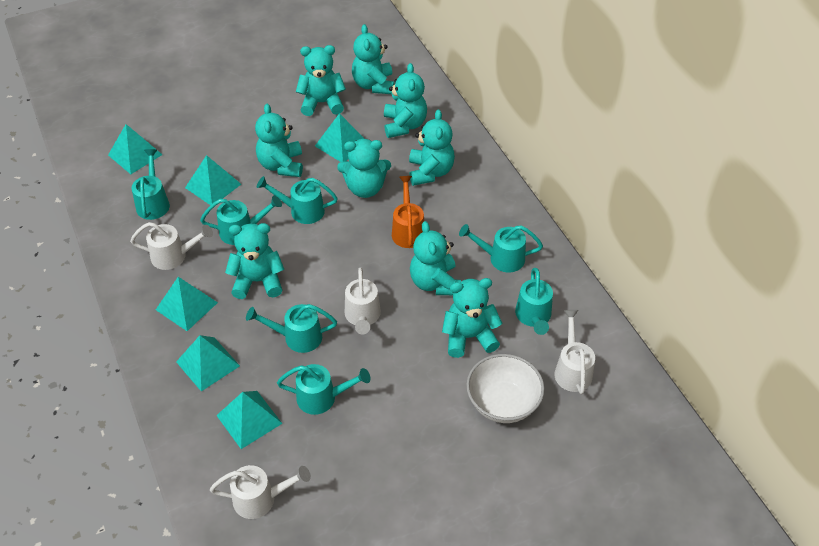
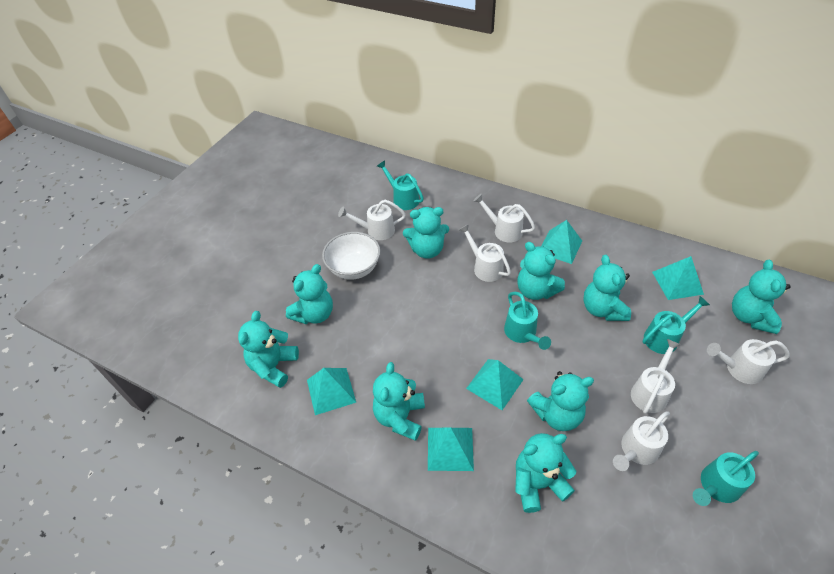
orange watering can: 1 -> 0
turquoise pyramid: 6 -> 5
turquoise watering can: 7 -> 4
white watering can: 4 -> 6

